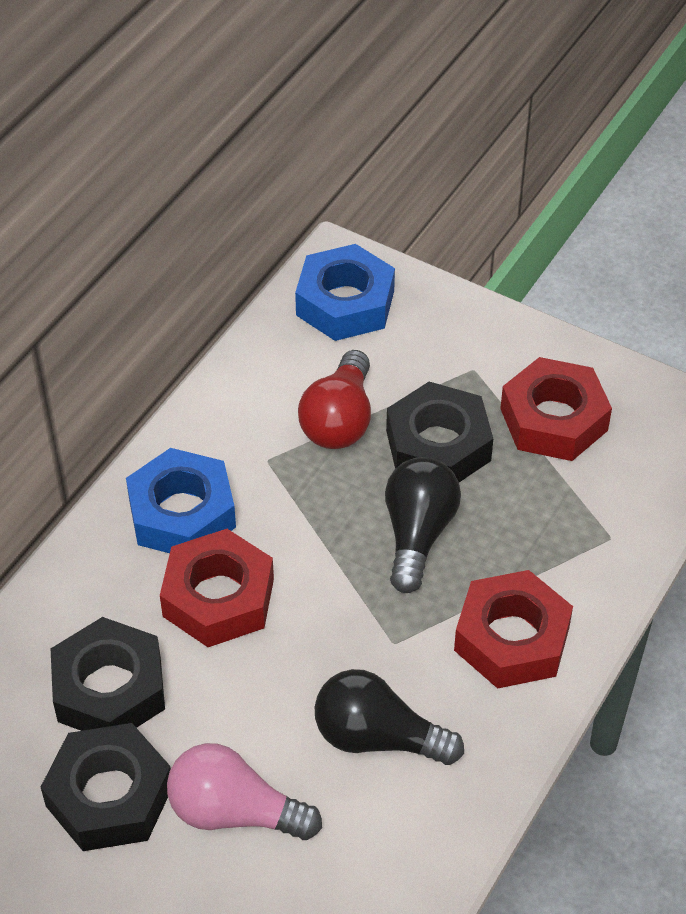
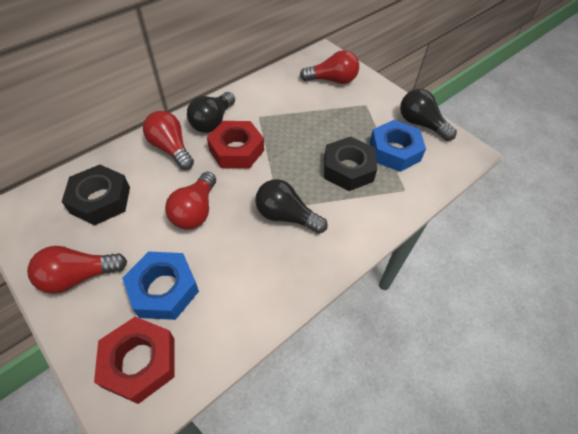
black light bulb: 2 -> 3
black nut: 3 -> 2
pink light bulb: 1 -> 0
red light bulb: 1 -> 4
red nut: 3 -> 2

